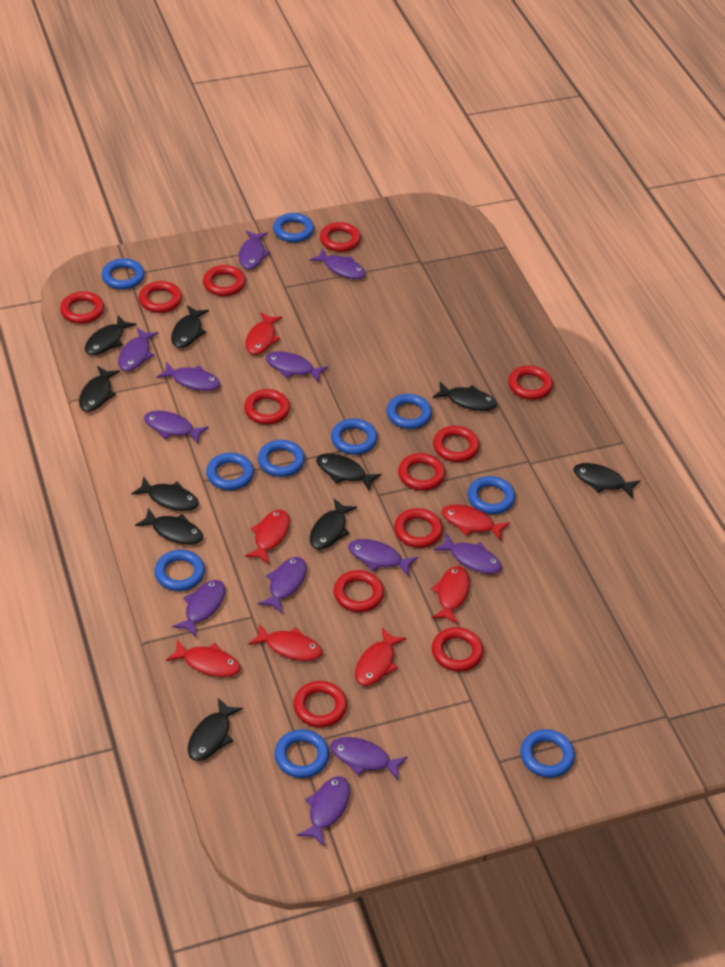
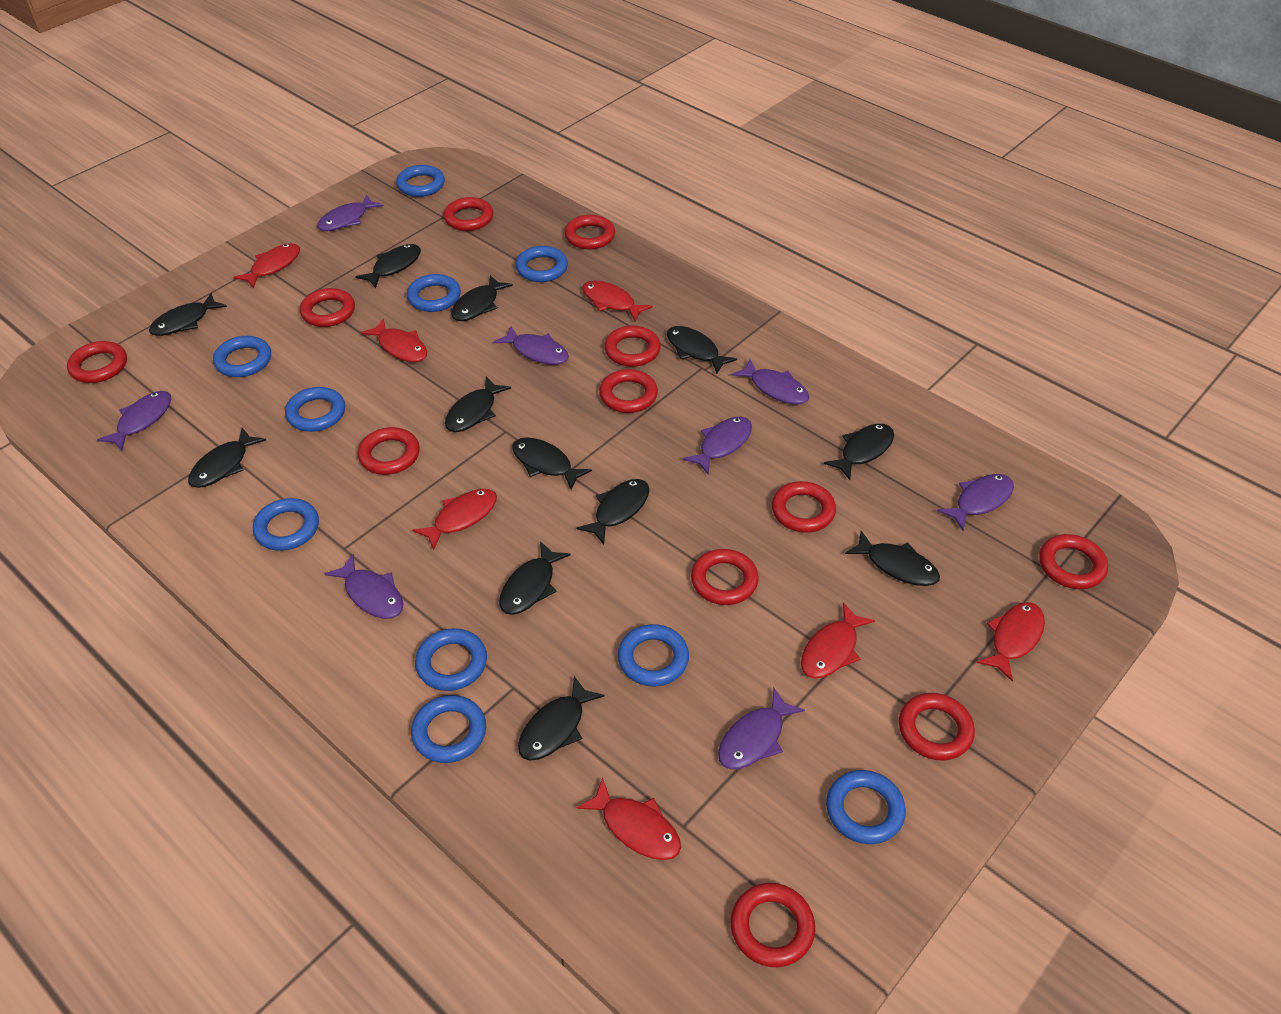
black fish: 10 -> 12
purple fish: 12 -> 8

